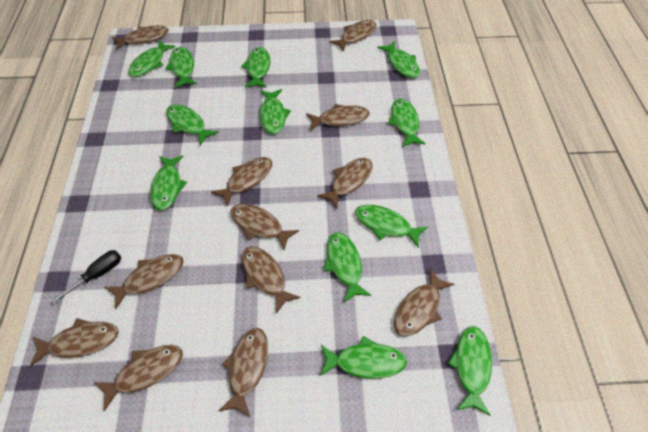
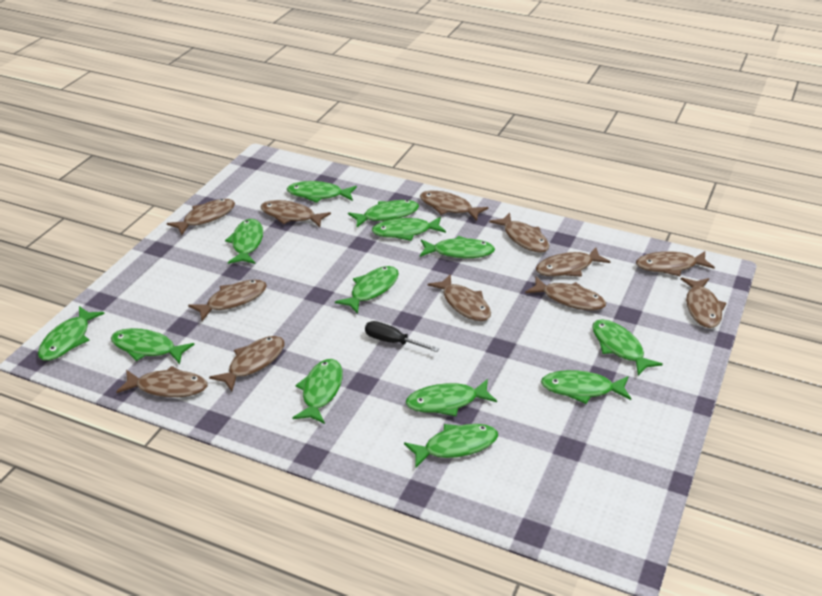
green fish: 12 -> 13

